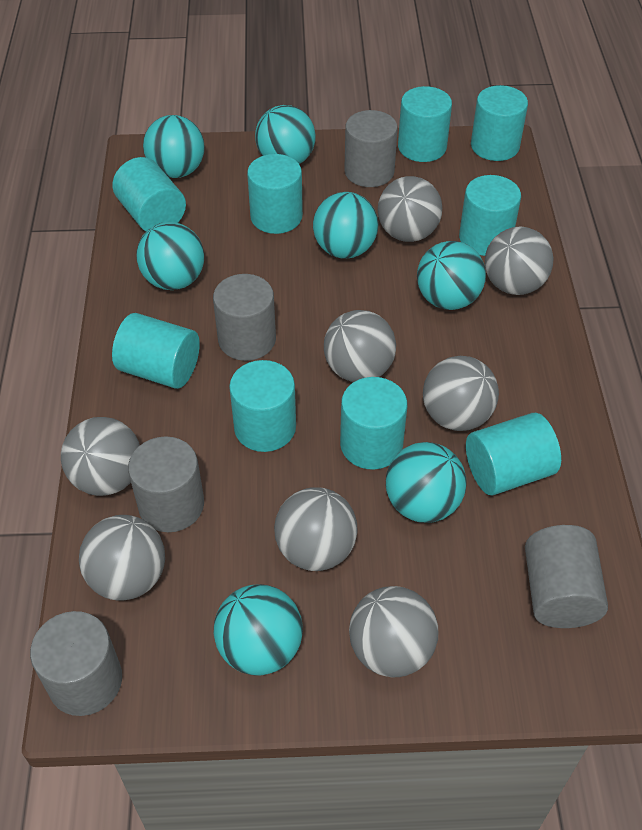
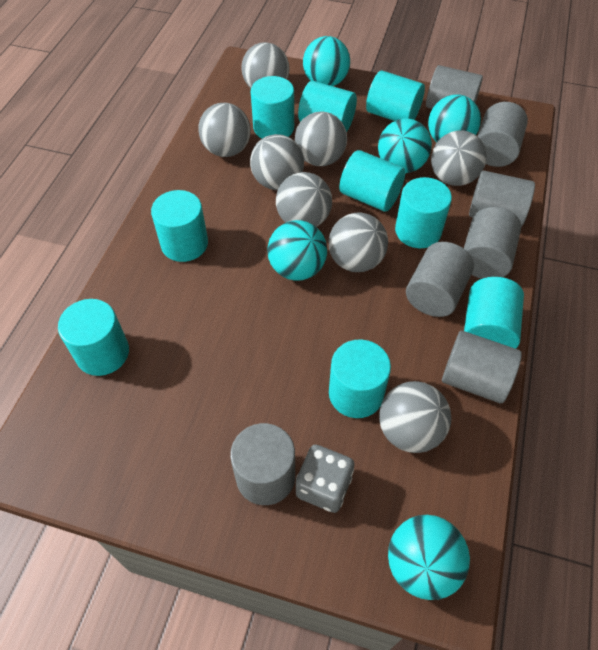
grey cylinder: 5 -> 7
grey dice: 0 -> 1
turquoise ball: 7 -> 5

